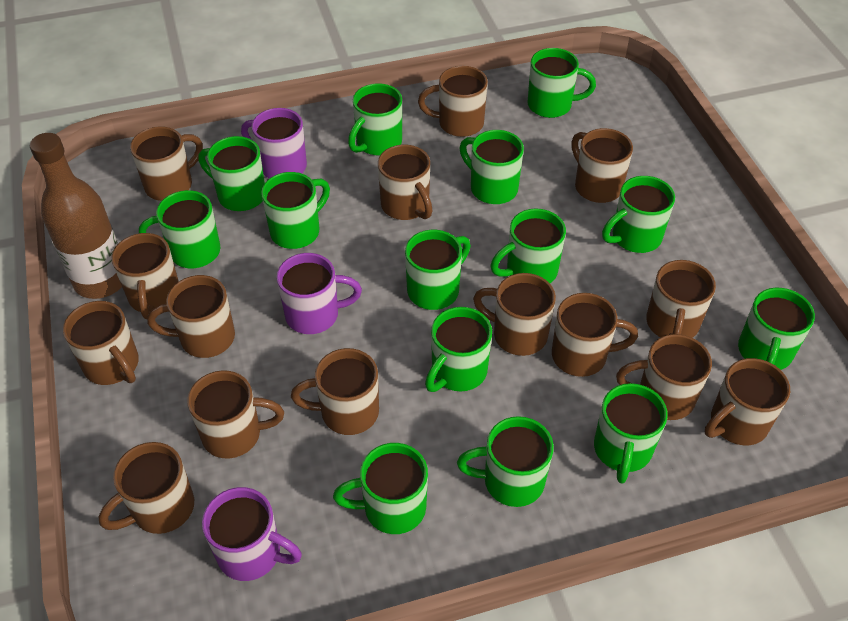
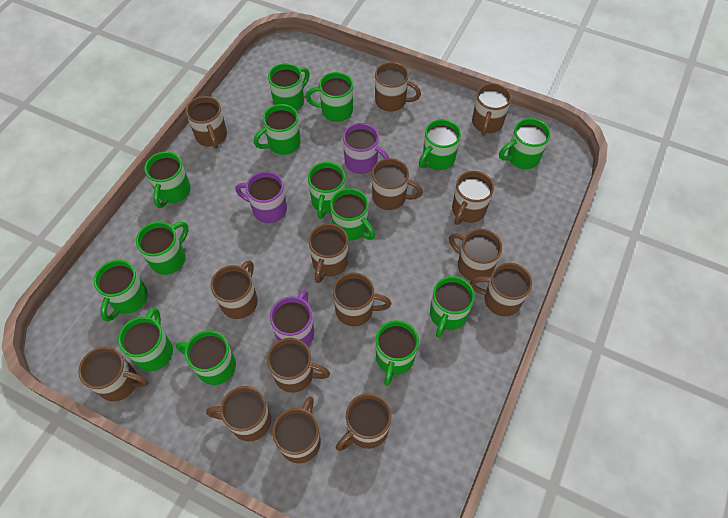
brown bottle: 1 -> 0

